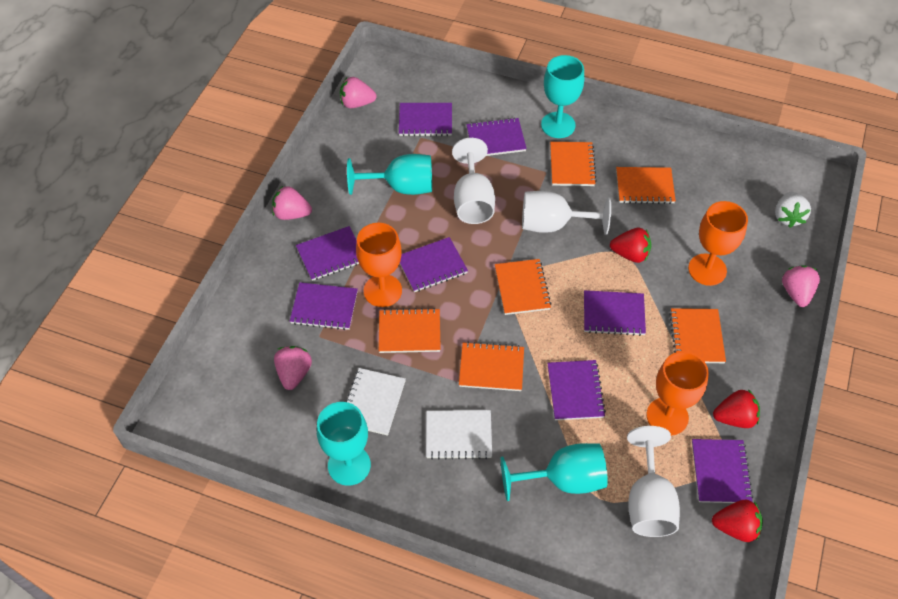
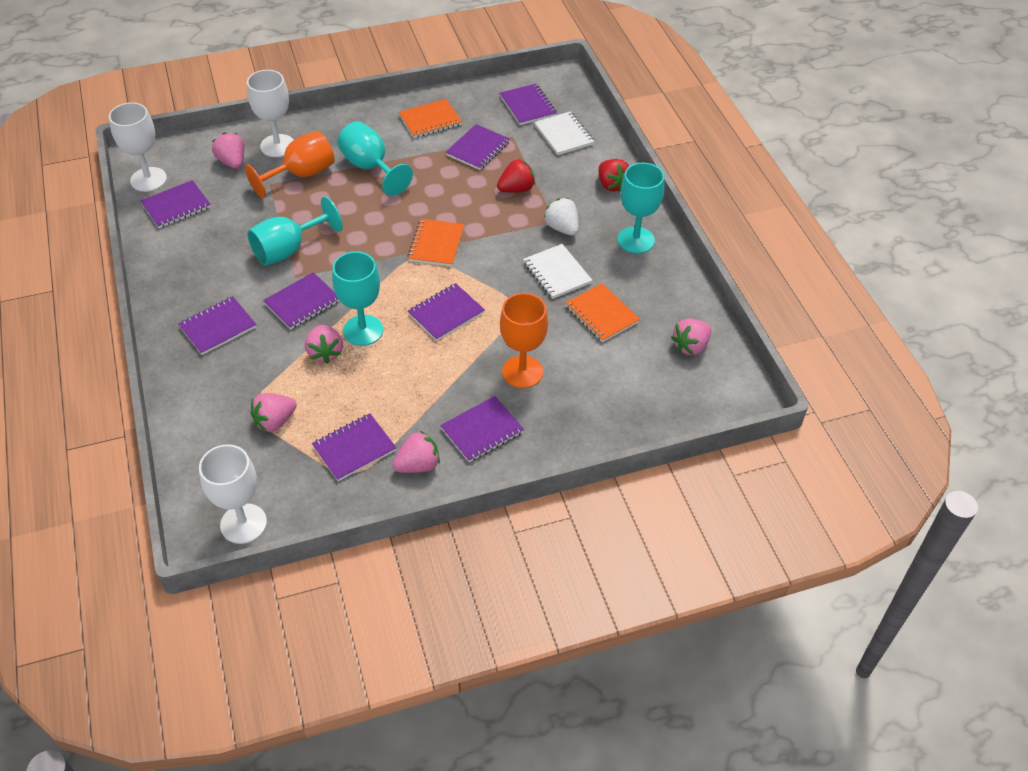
orange goblet: 3 -> 2
orange notebook: 6 -> 3
pink strawberry: 4 -> 5
red strawberry: 3 -> 2

